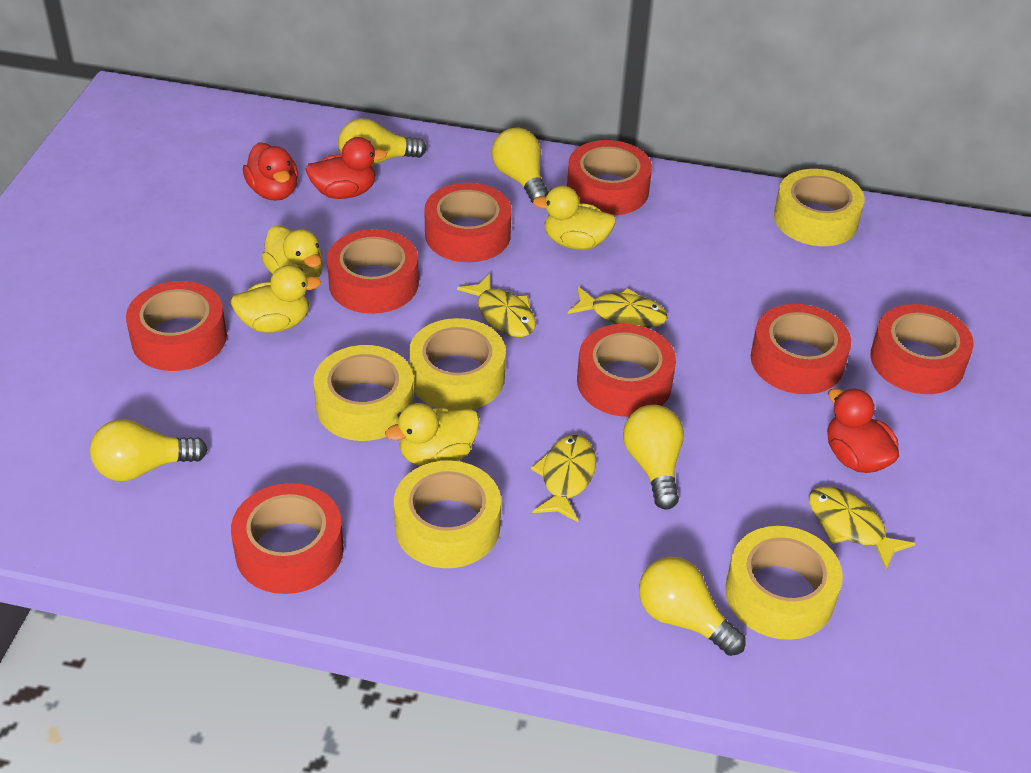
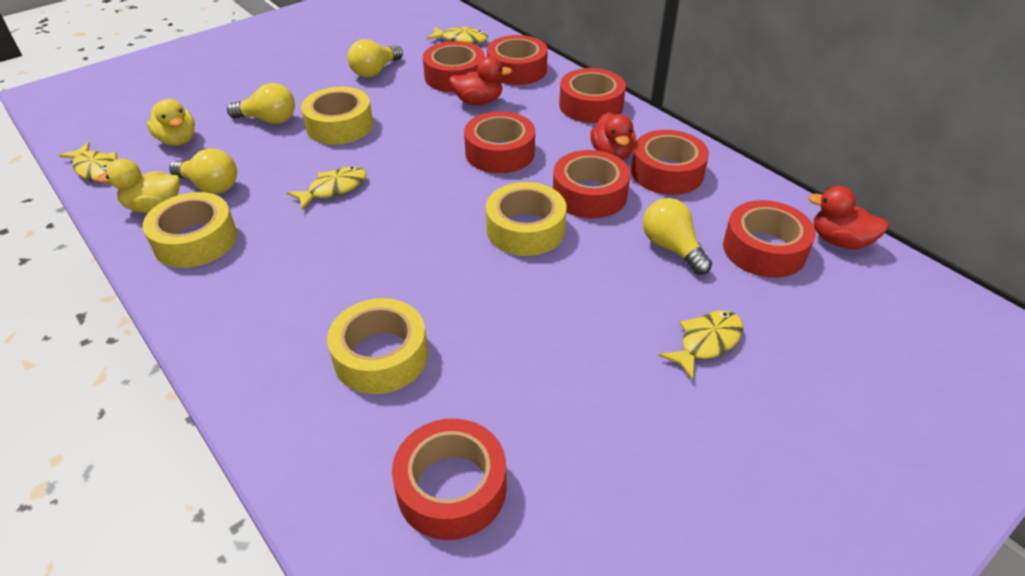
yellow duck: 4 -> 2
yellow light bulb: 5 -> 4
yellow tape: 5 -> 4

